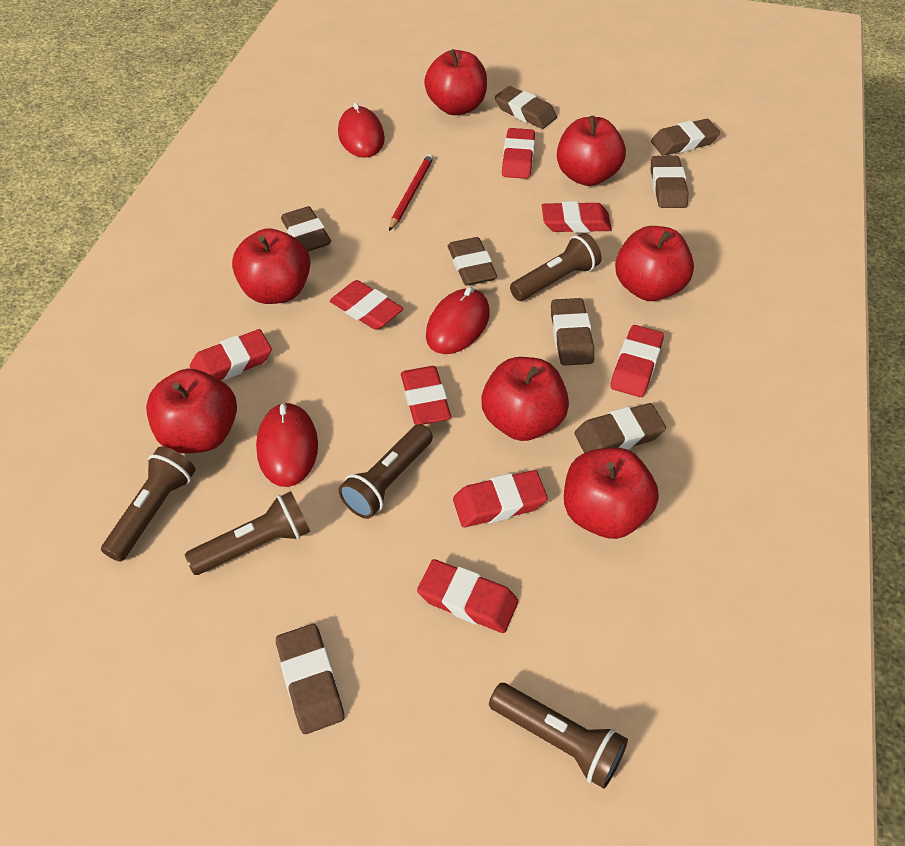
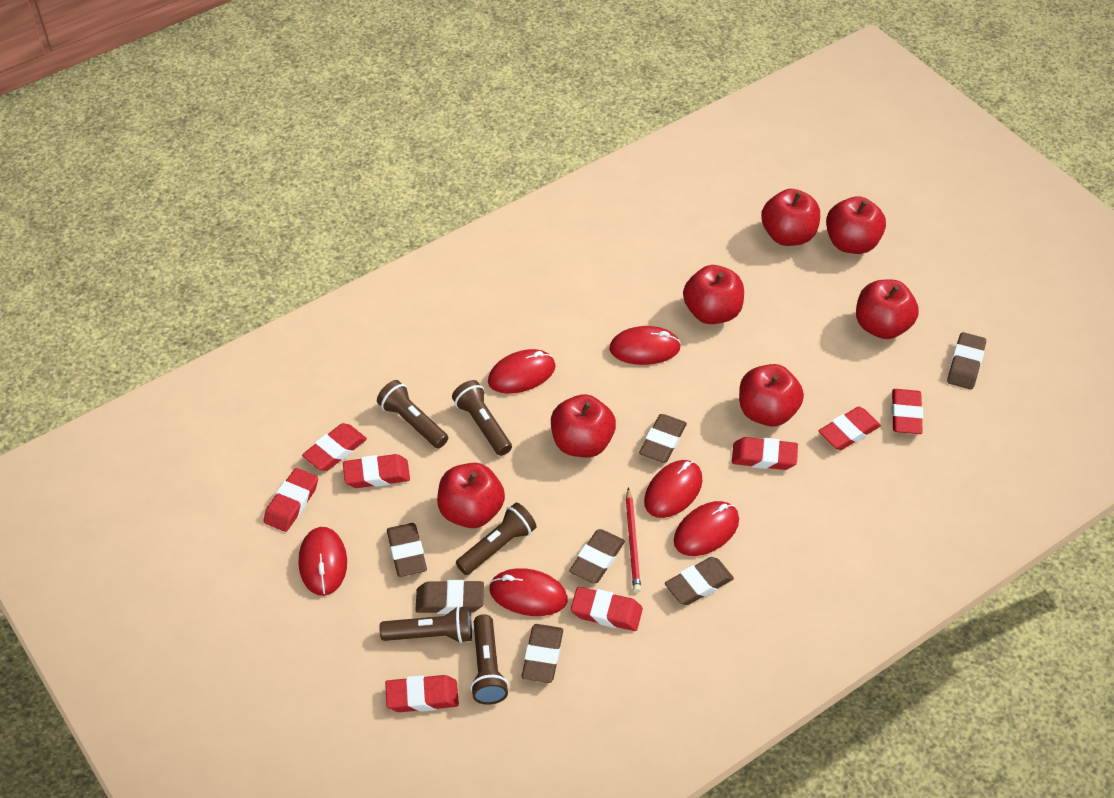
brown eraser: 8 -> 7
red mouse: 3 -> 6

